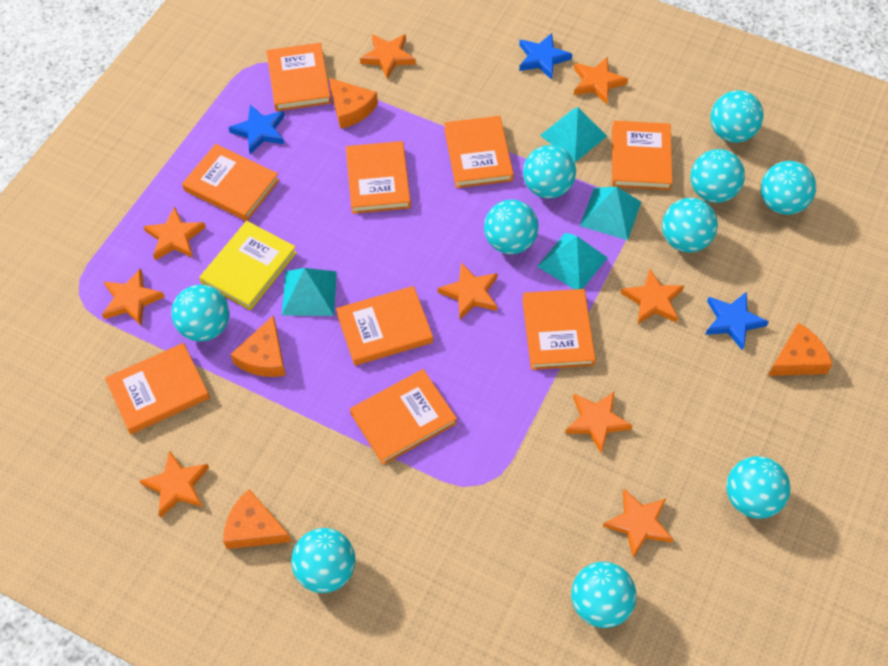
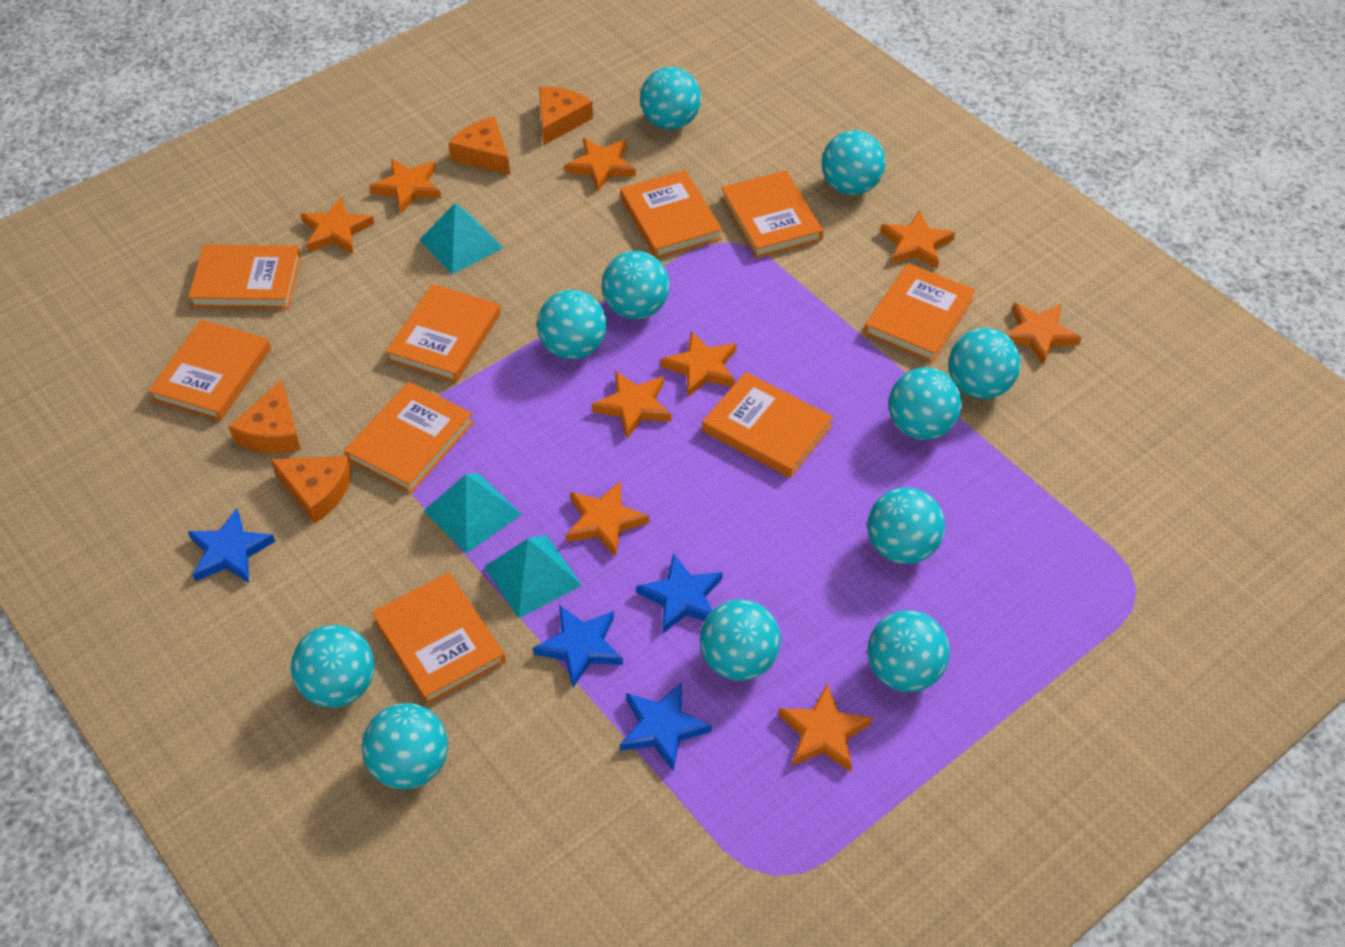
blue star: 3 -> 4
turquoise ball: 10 -> 11
turquoise pyramid: 4 -> 3
yellow book: 1 -> 0

